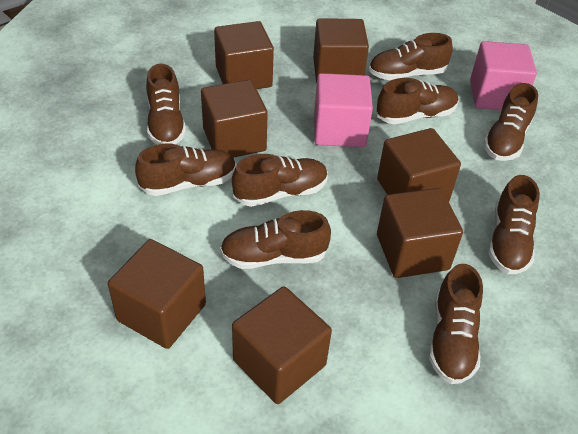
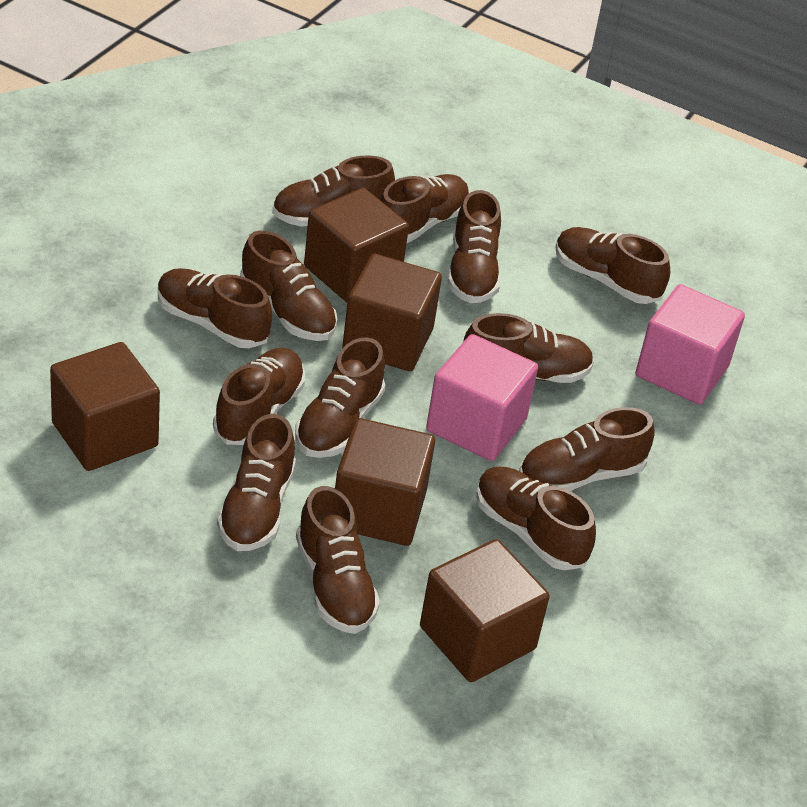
brown cube: 7 -> 5
brown shoe: 9 -> 13

